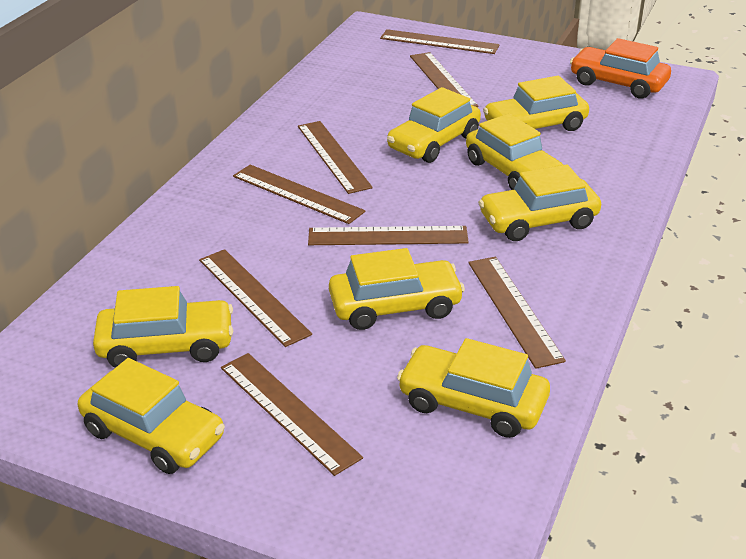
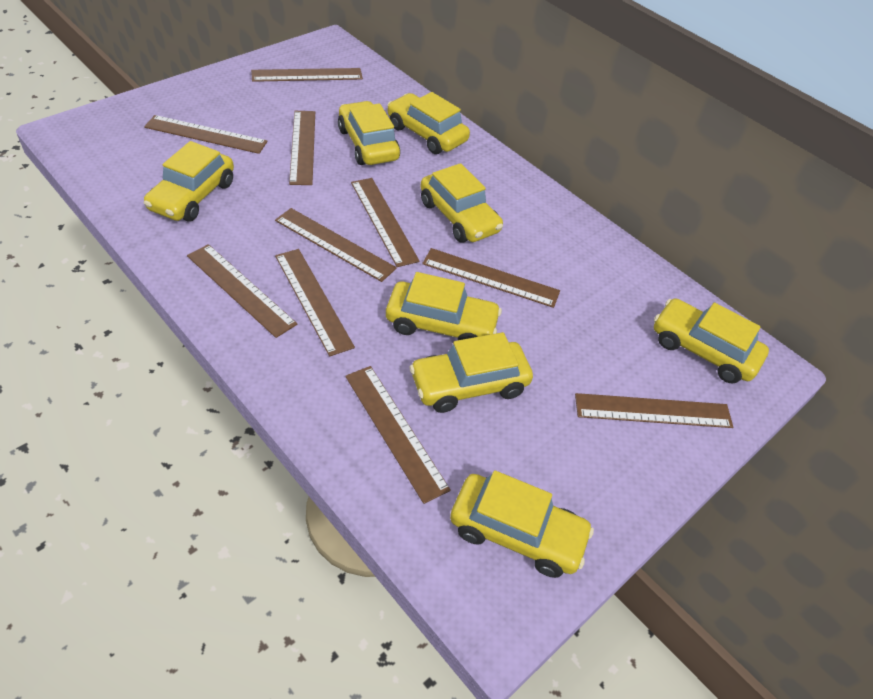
brown ruler: 8 -> 10
orange car: 1 -> 0

